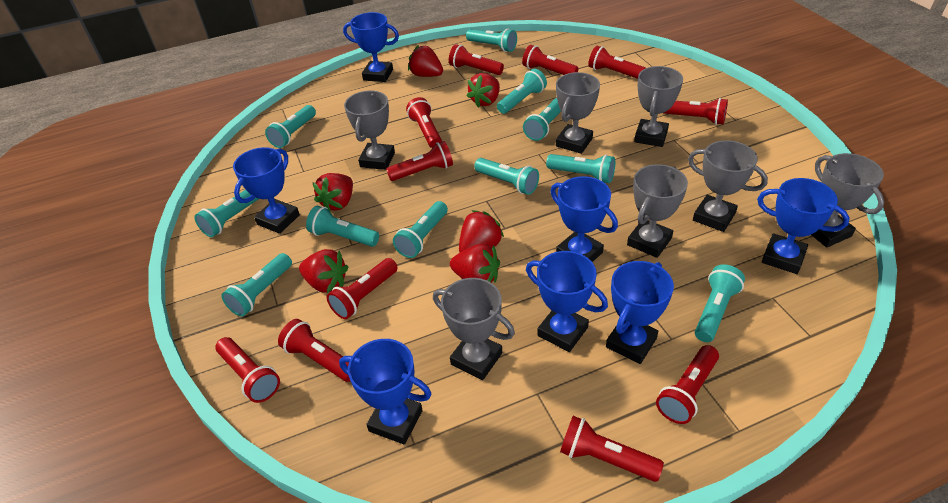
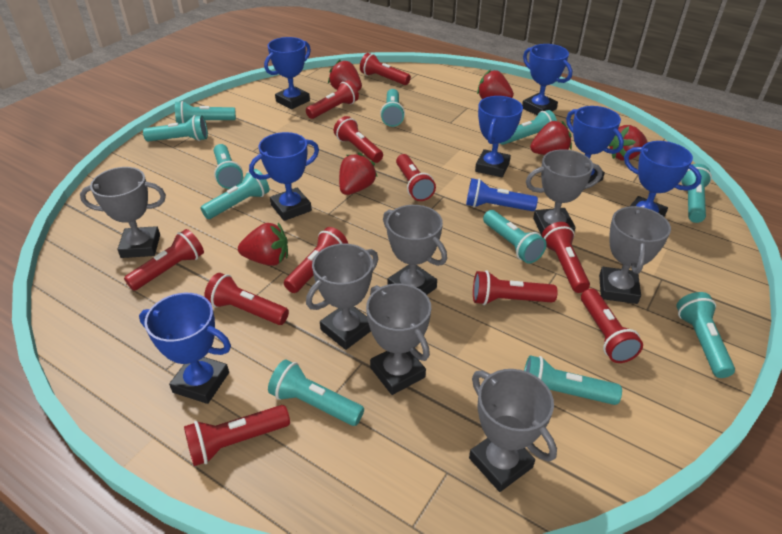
blue flashlight: 0 -> 1

